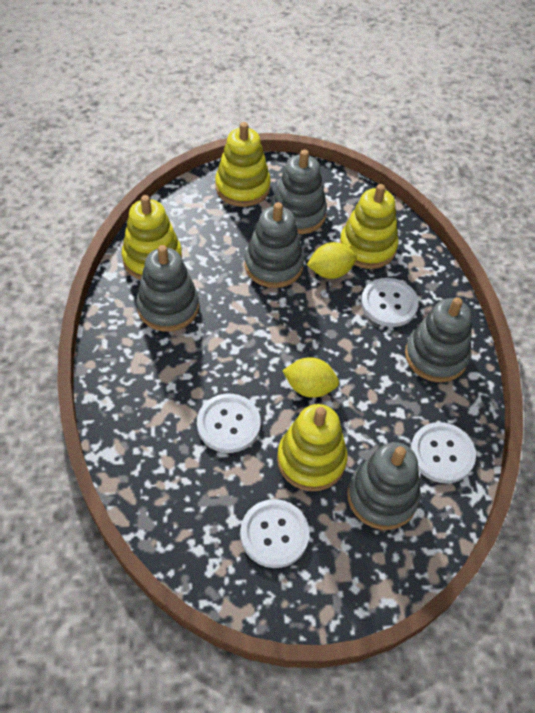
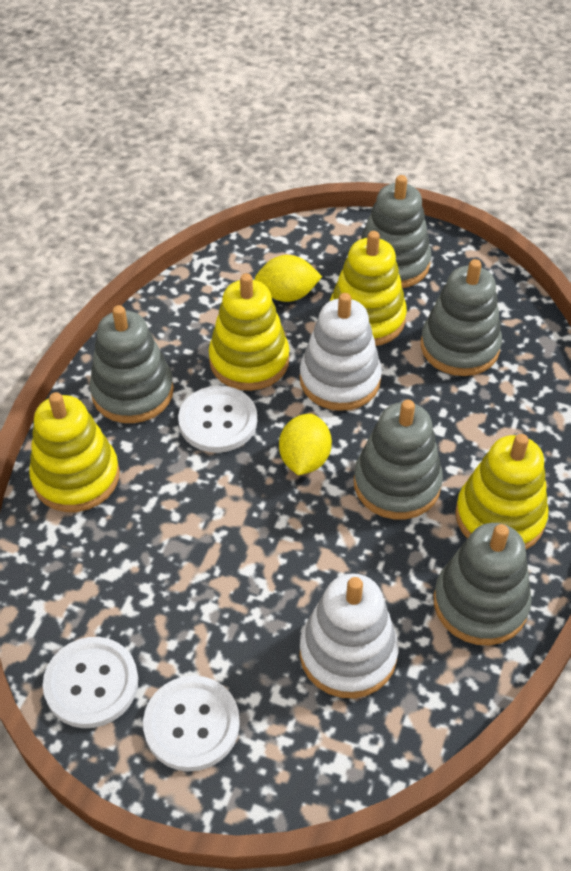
white button: 4 -> 3
white stacking toy: 0 -> 2

